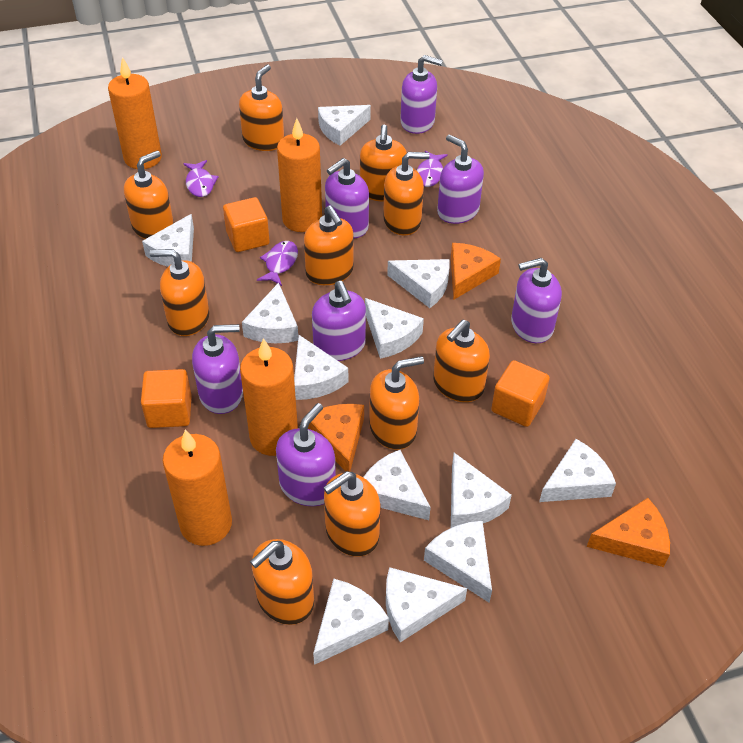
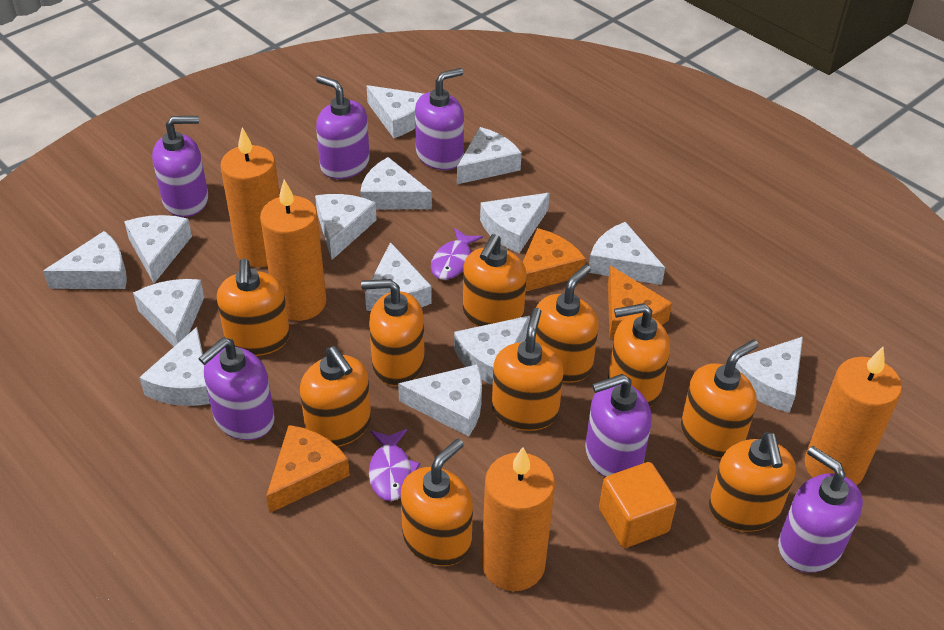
orange cube: 3 -> 1
purple fish: 3 -> 2
purple soap dispenser: 7 -> 6
white cheese: 12 -> 14

